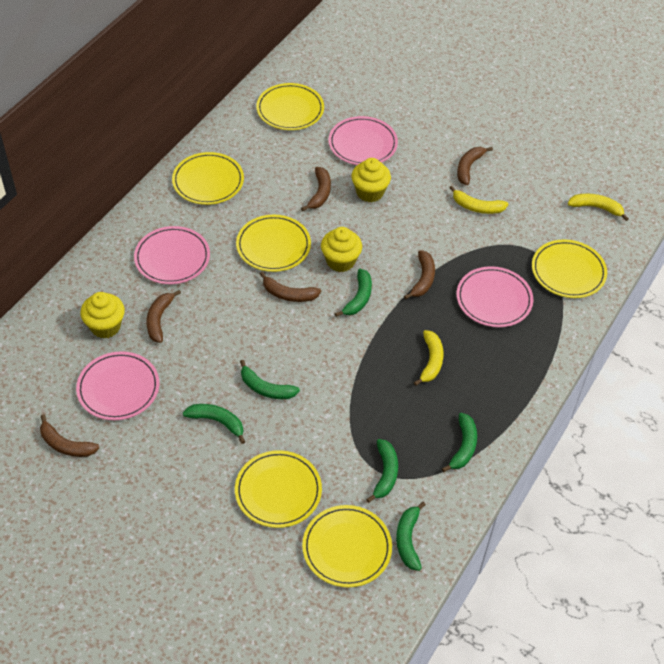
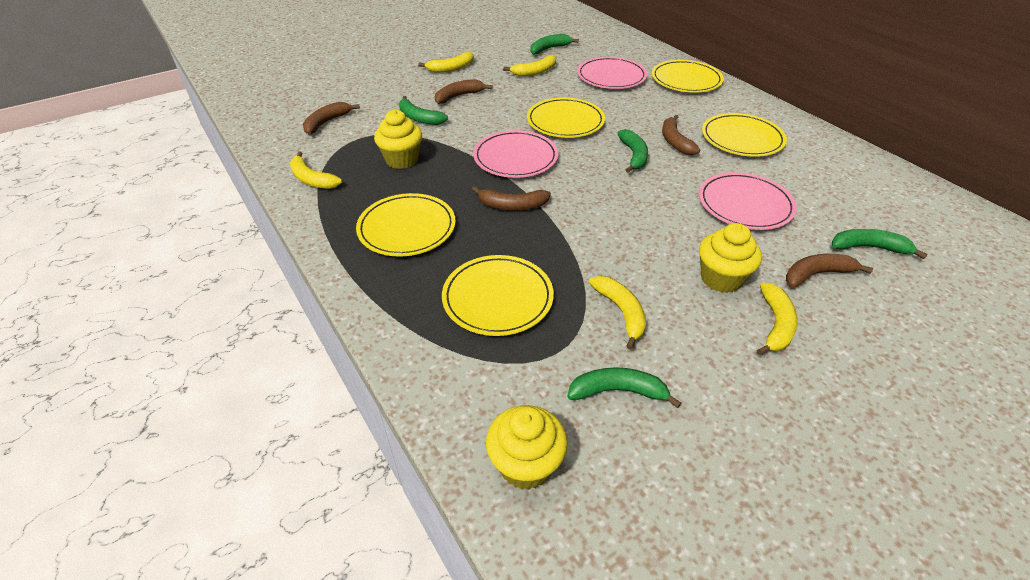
brown banana: 6 -> 5
green banana: 6 -> 5
pink plate: 4 -> 3
yellow banana: 3 -> 5
yellow plate: 6 -> 5

